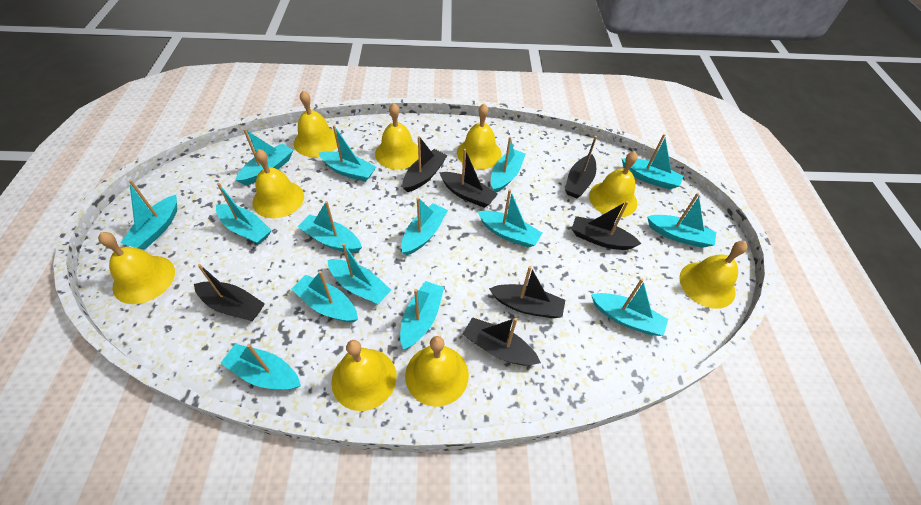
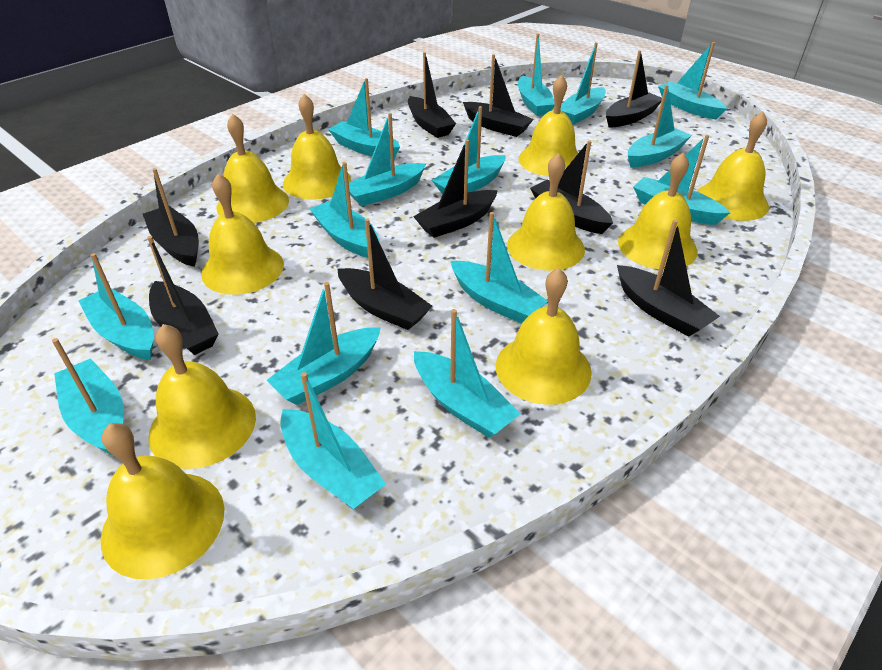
black boat: 7 -> 9
yellow bell: 9 -> 10

